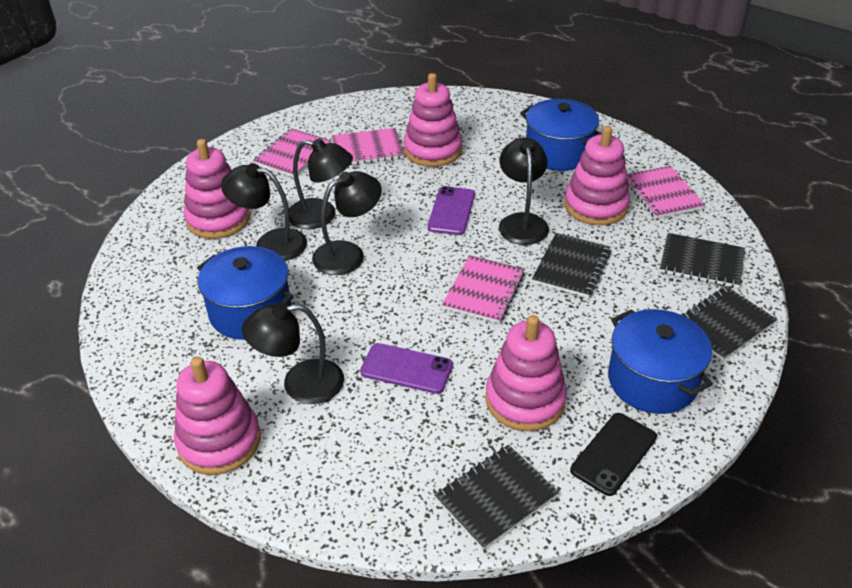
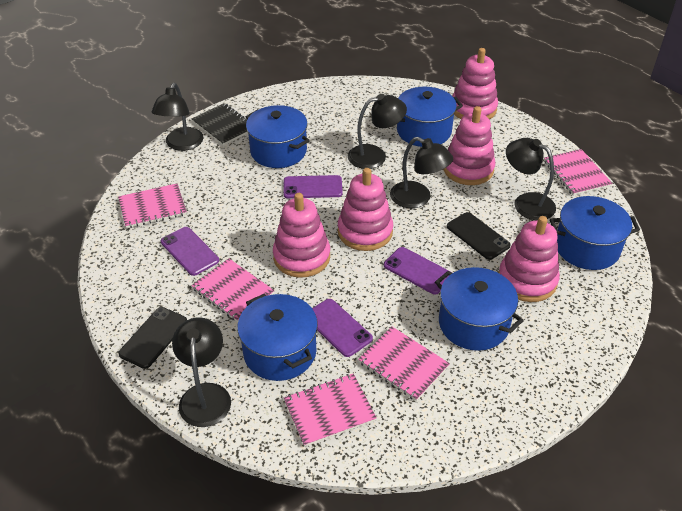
black notebook: 4 -> 1
black phone: 1 -> 2
blue pot: 3 -> 5
pink notebook: 4 -> 5
purple phone: 2 -> 4

